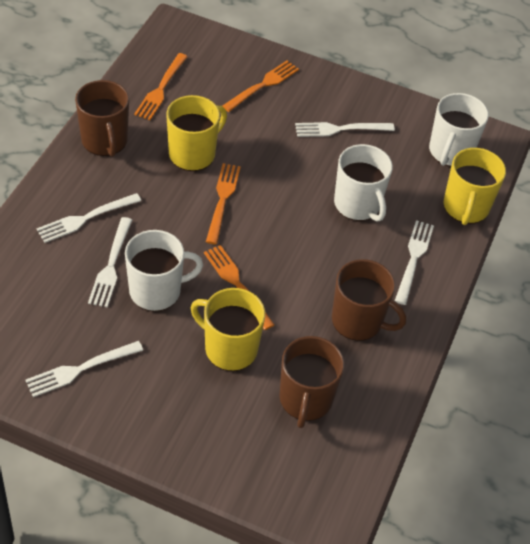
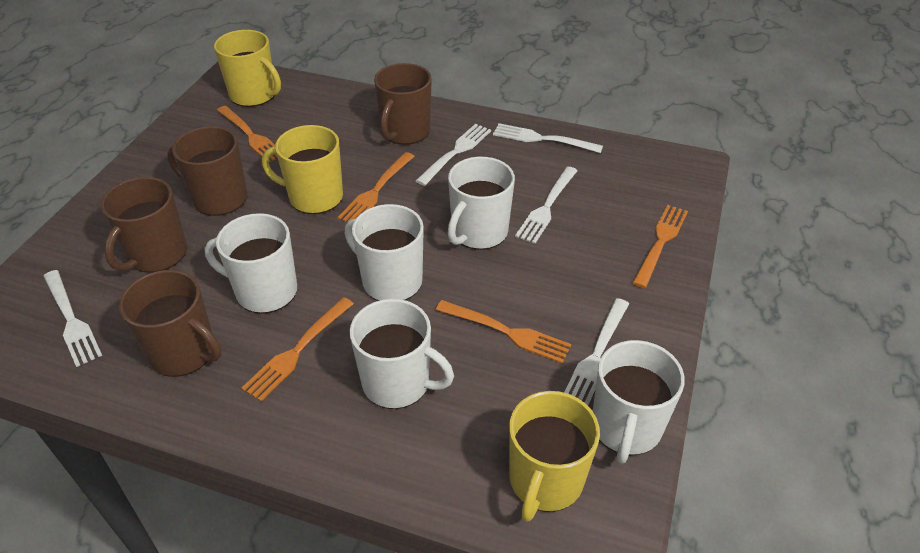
brown mug: 3 -> 4
orange fork: 4 -> 5
white mug: 3 -> 5

